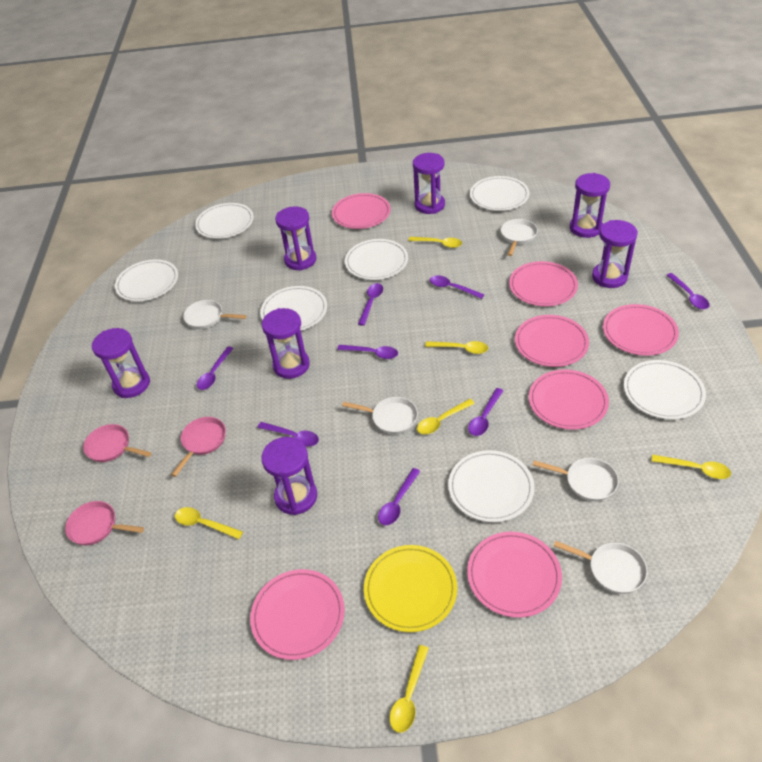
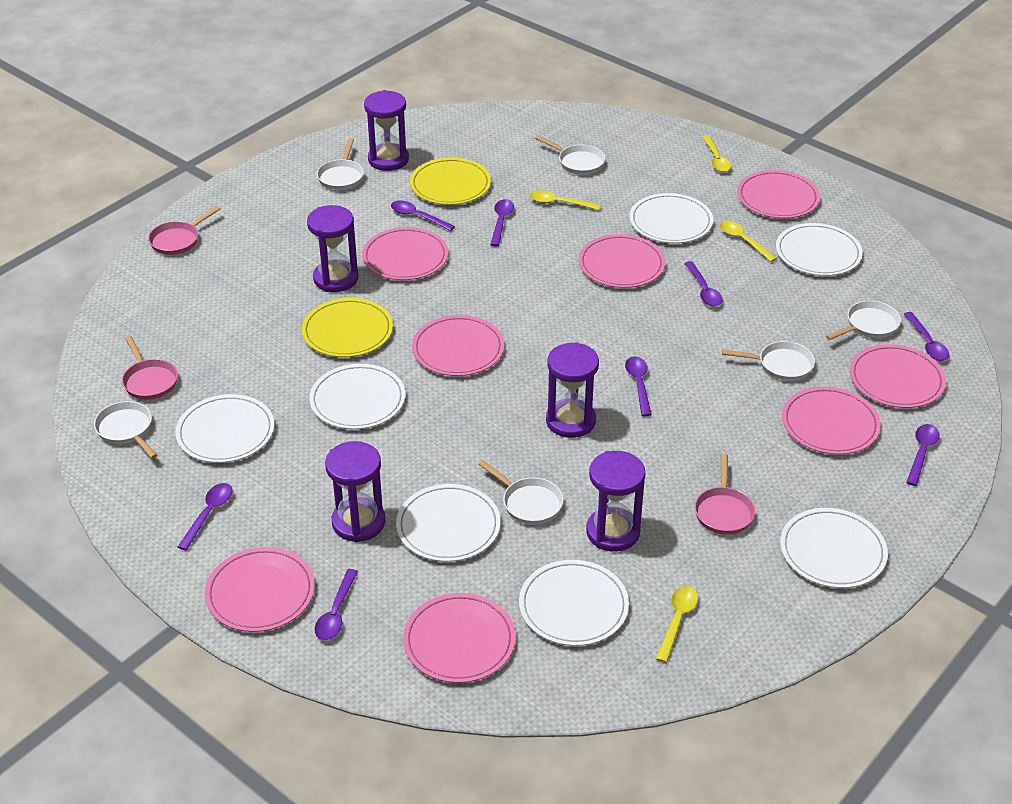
pink plate: 7 -> 8
purple hourglass: 7 -> 5
white pan: 5 -> 6
yellow plate: 1 -> 2
yellow spoon: 6 -> 4

